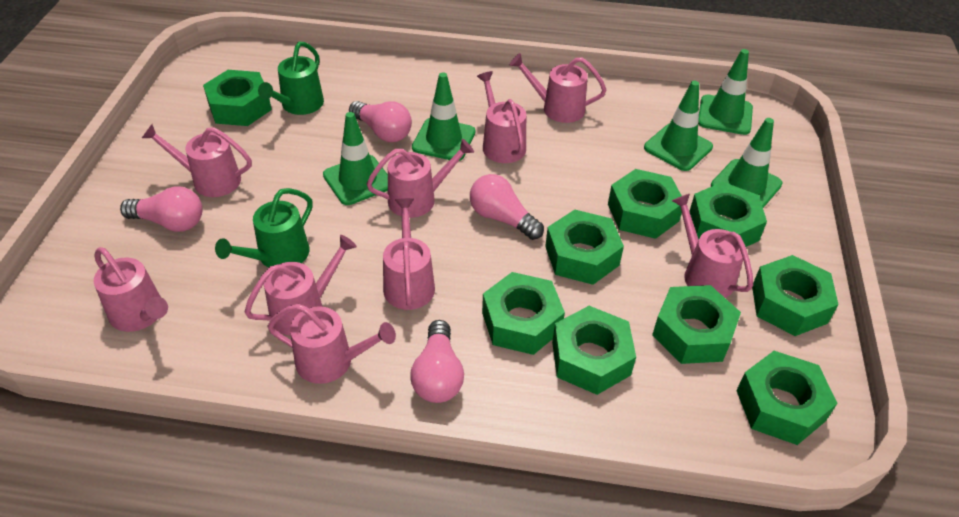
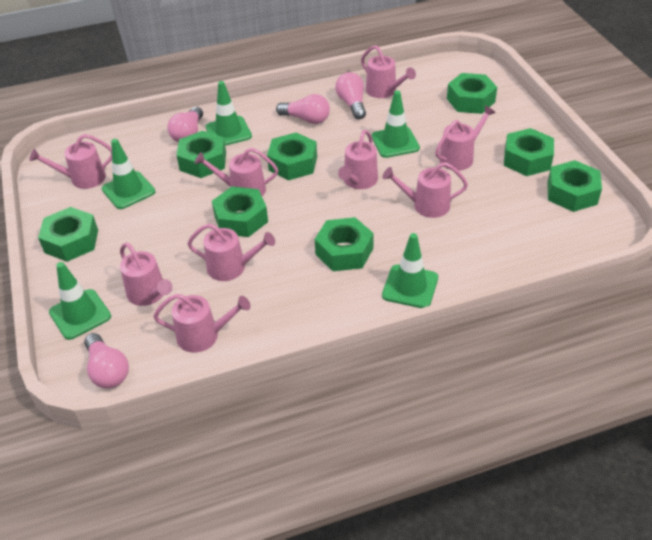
green nut: 9 -> 8
green watering can: 2 -> 0

